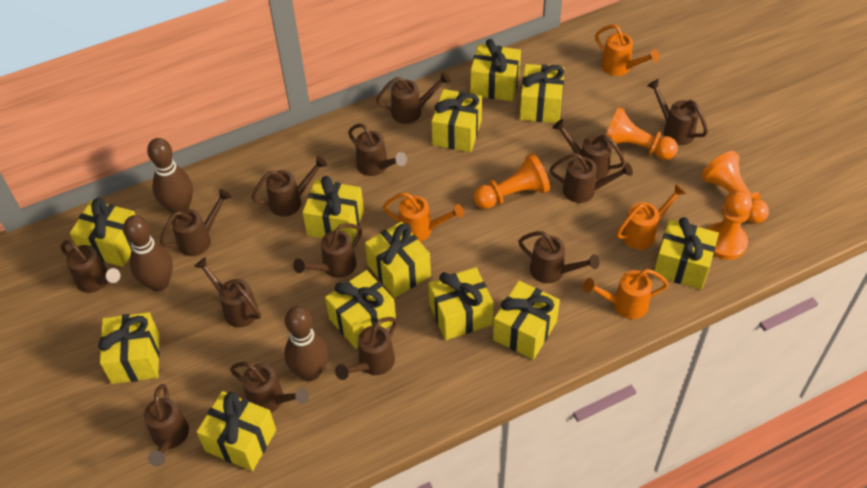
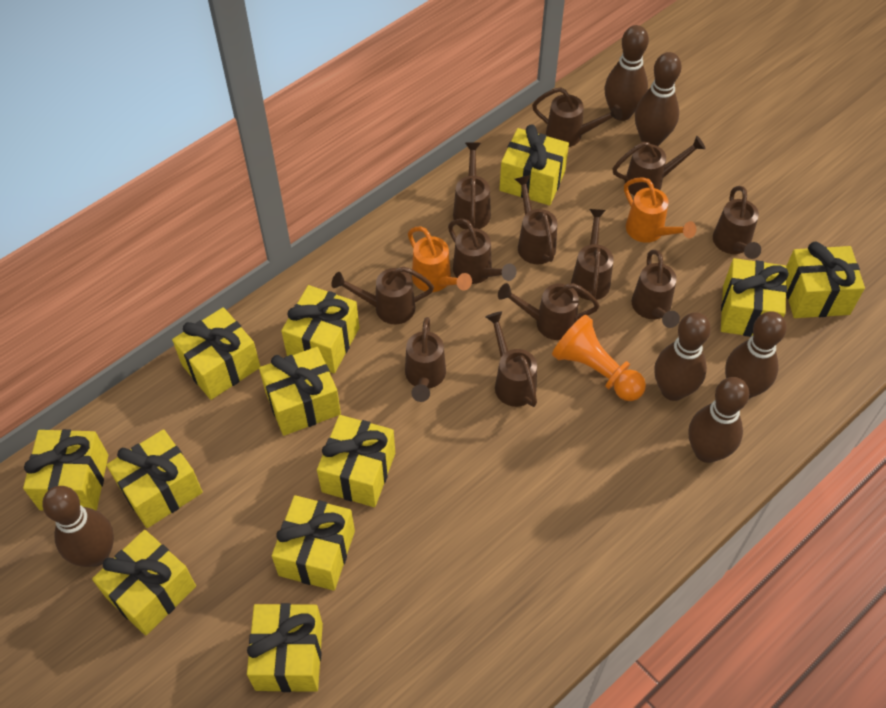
brown bowling pin: 3 -> 6
brown watering can: 14 -> 12
orange pawn: 4 -> 1
orange watering can: 4 -> 2

